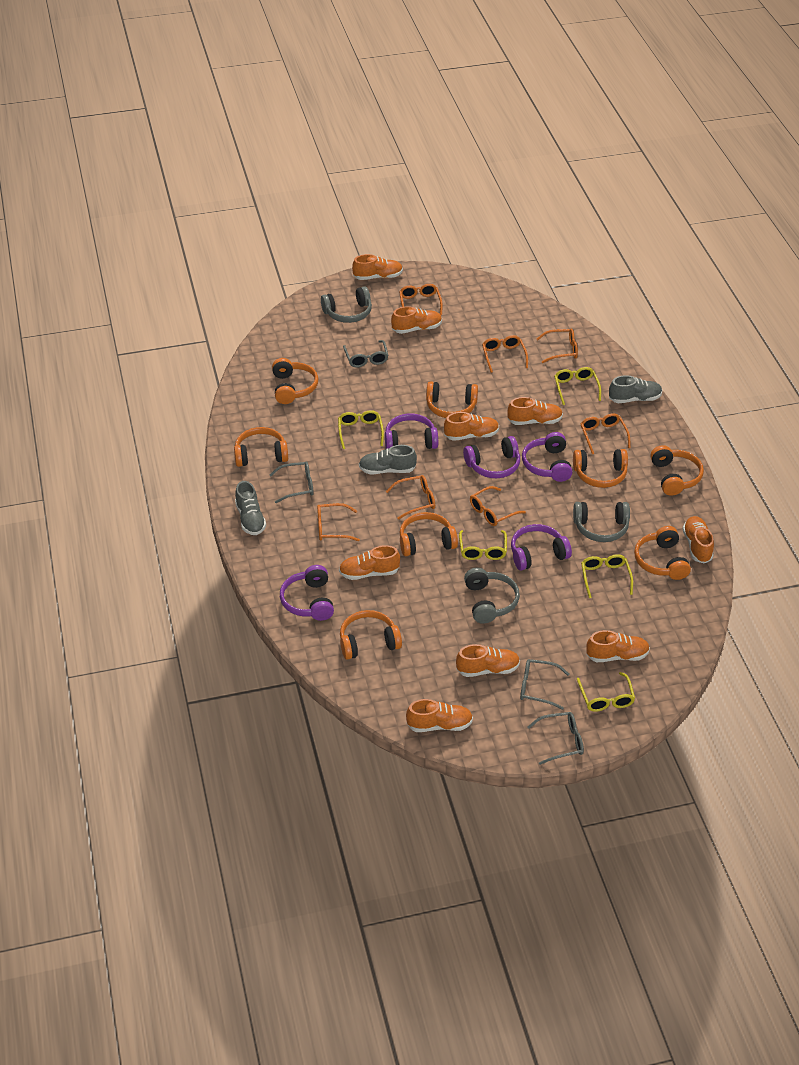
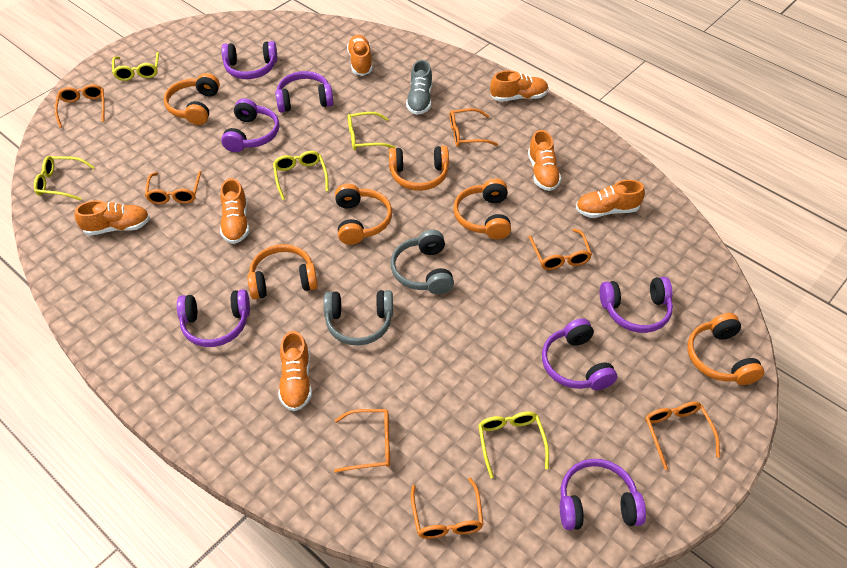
grey glasses: 4 -> 0
grey headphones: 3 -> 2
grey shoe: 3 -> 1
orange headphones: 8 -> 6
orange shoe: 9 -> 7
purple headphones: 5 -> 7

